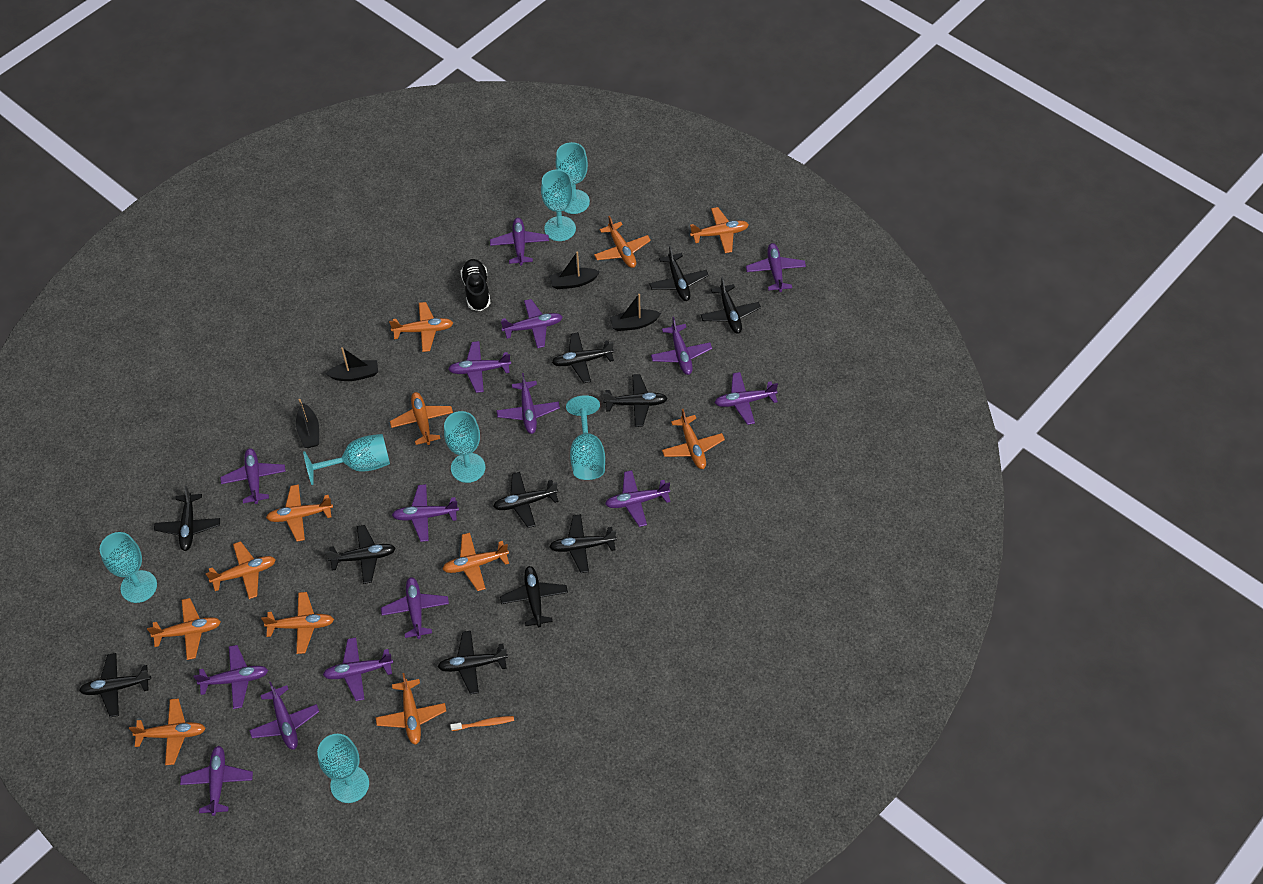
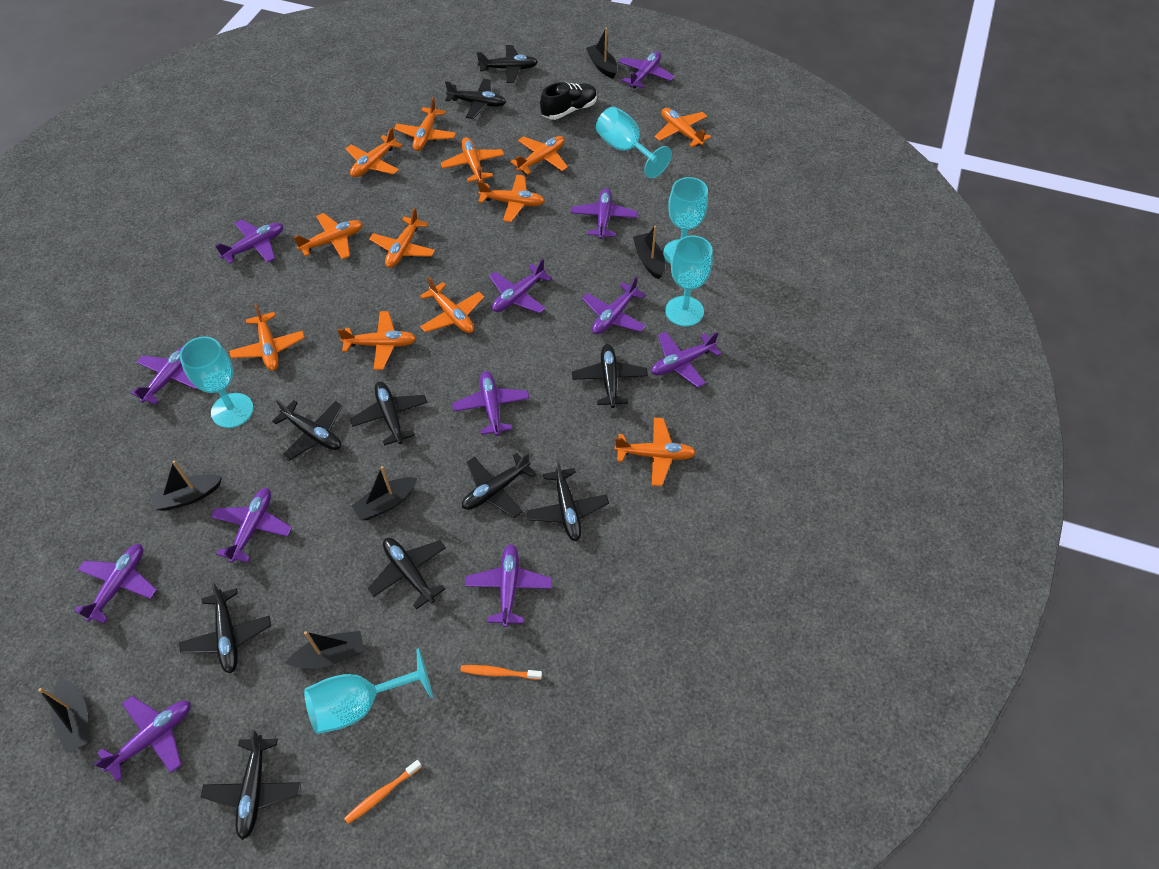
black boat: 4 -> 6
black plane: 11 -> 10
orange toothbrush: 1 -> 2
purple plane: 15 -> 12
turquoise goblet: 7 -> 5

